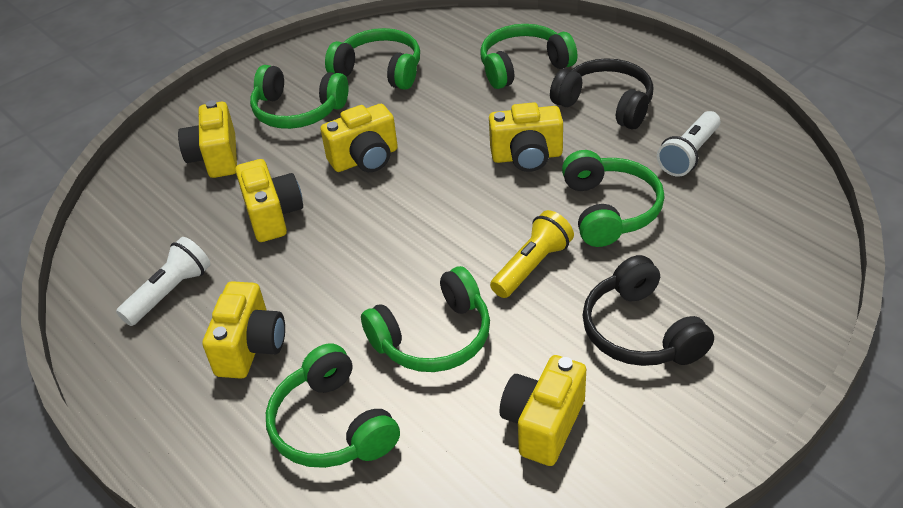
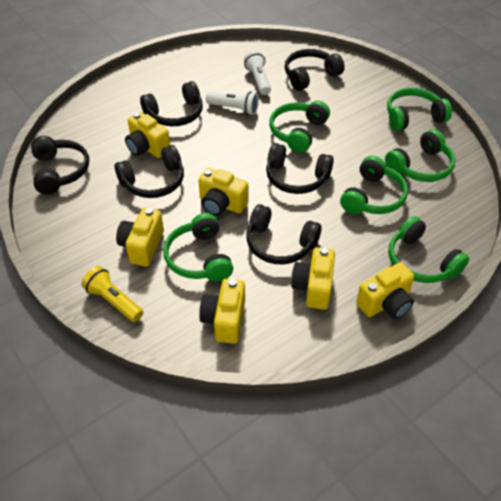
black headphones: 2 -> 6

